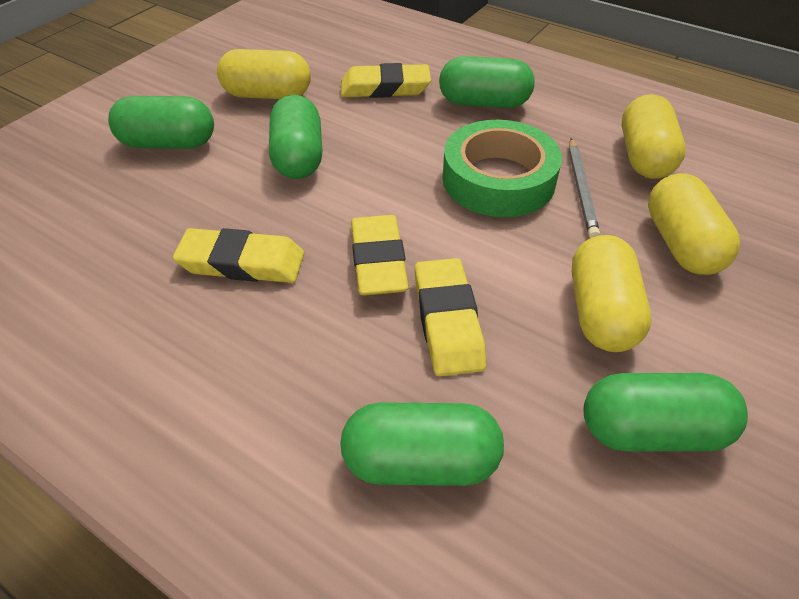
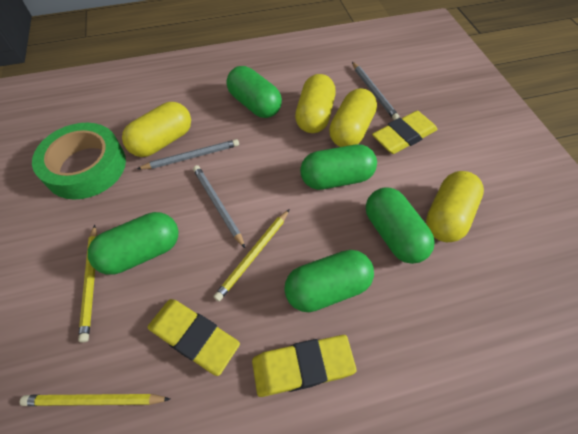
grey pencil: 1 -> 3
yellow eraser: 4 -> 3
yellow pencil: 0 -> 3

